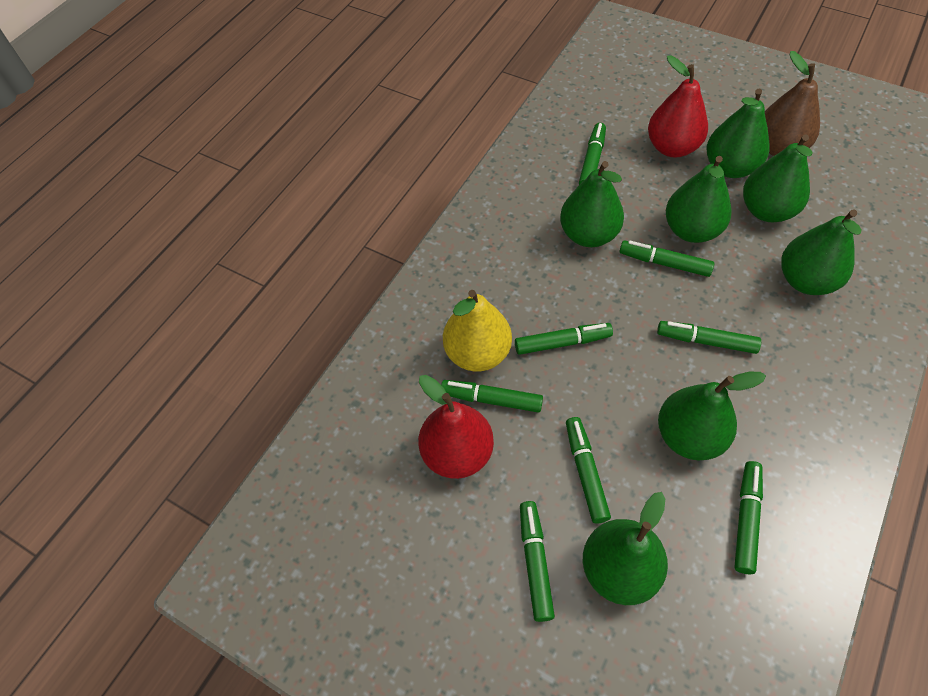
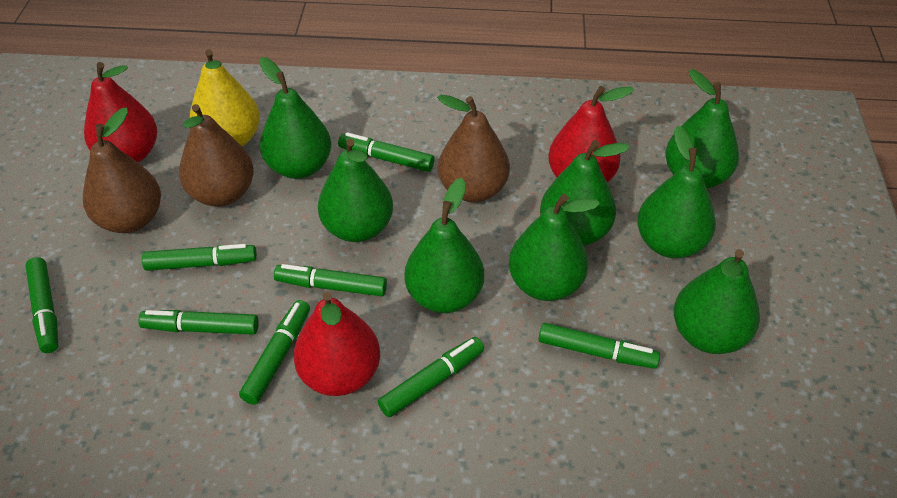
brown pear: 1 -> 3
green pear: 7 -> 8
red pear: 2 -> 3

